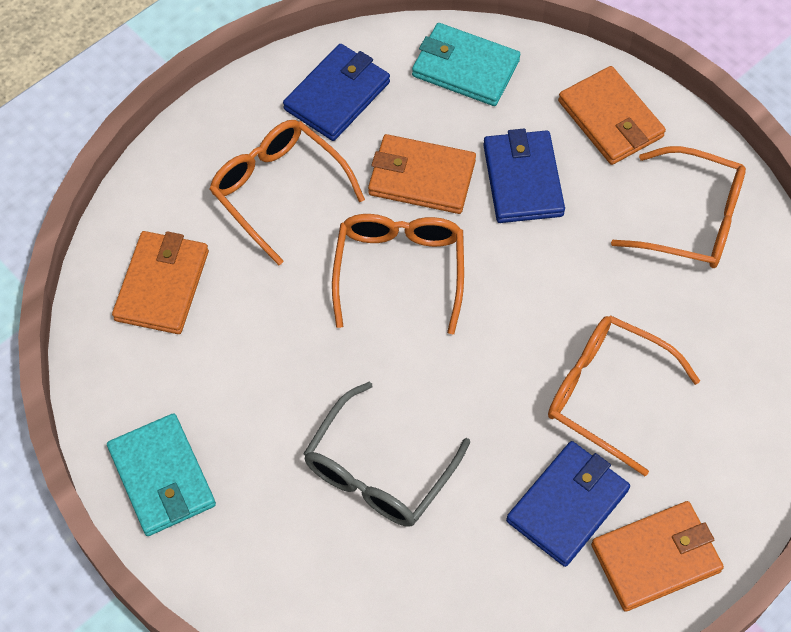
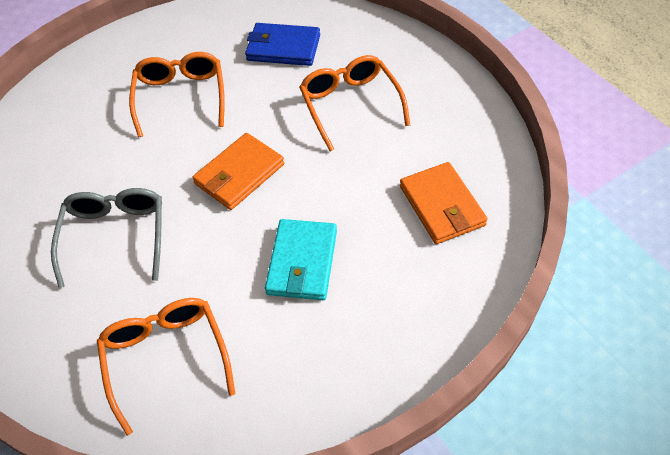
blue wallet: 3 -> 1
orange glasses: 4 -> 3
orange wallet: 4 -> 2
turquoise wallet: 2 -> 1

